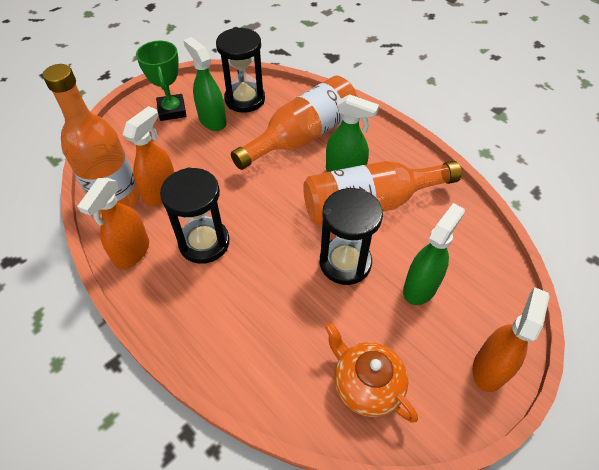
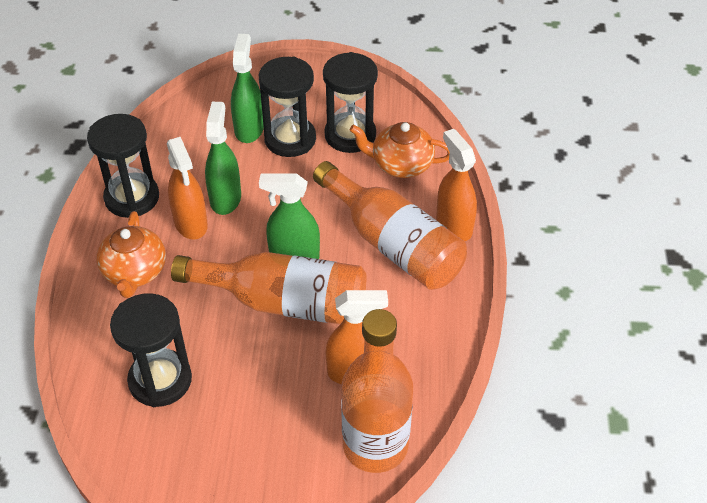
black hourglass: 3 -> 4
green trophy: 1 -> 0
orange teapot: 1 -> 2

